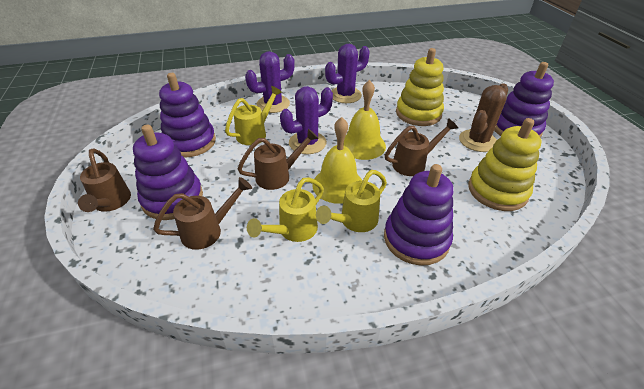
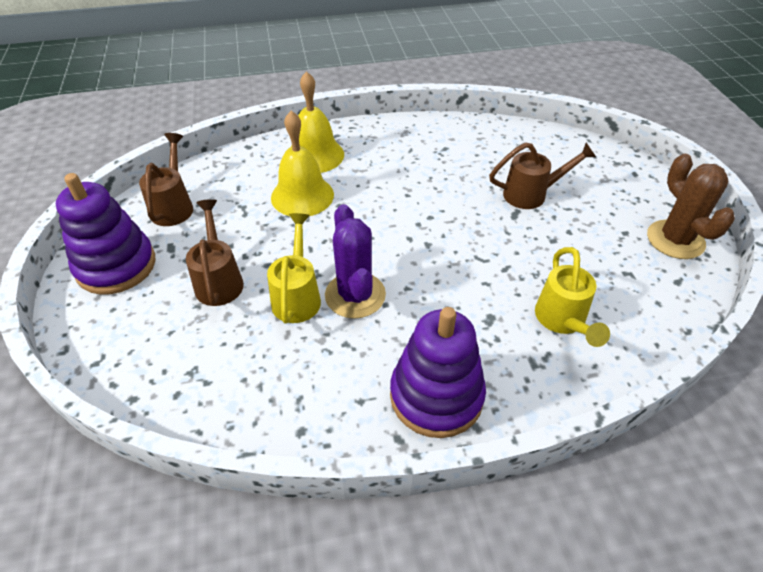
brown watering can: 4 -> 3
purple cactus: 3 -> 1
purple stacking toy: 4 -> 2
yellow stacking toy: 2 -> 0
yellow watering can: 3 -> 2

